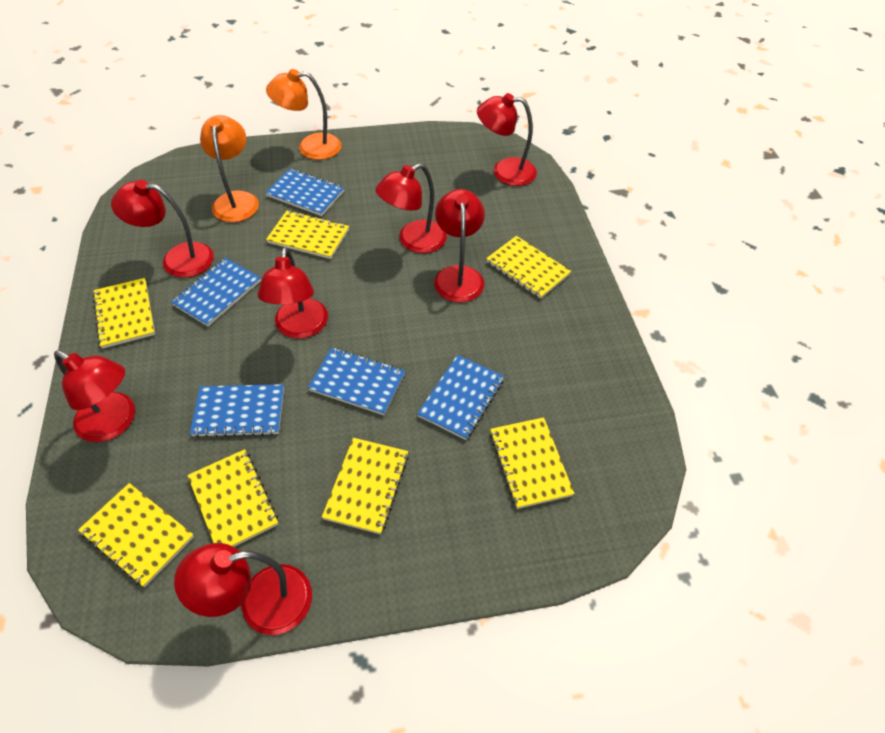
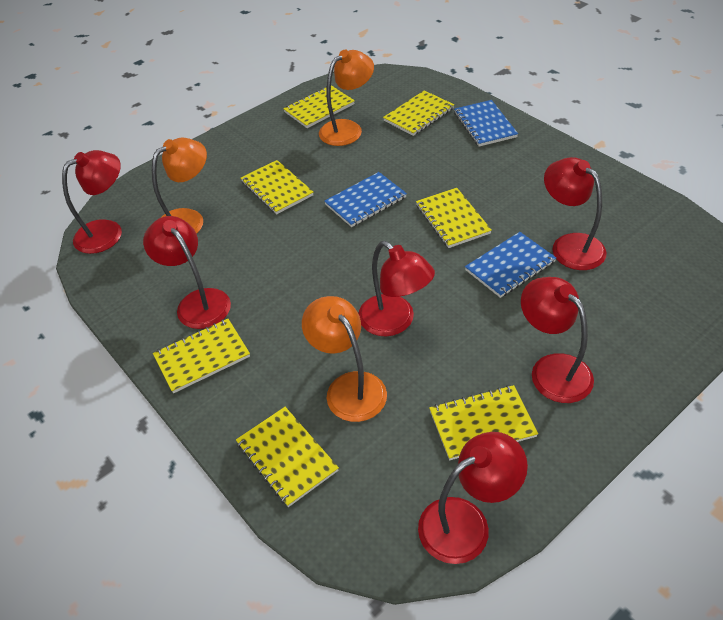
blue notebook: 5 -> 3
orange lamp: 2 -> 3
red lamp: 7 -> 6

